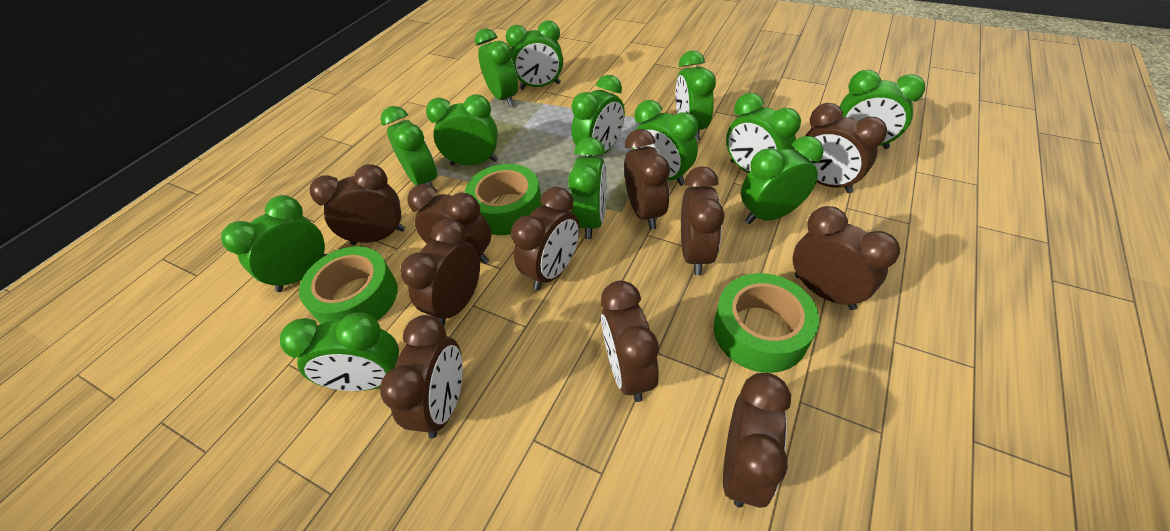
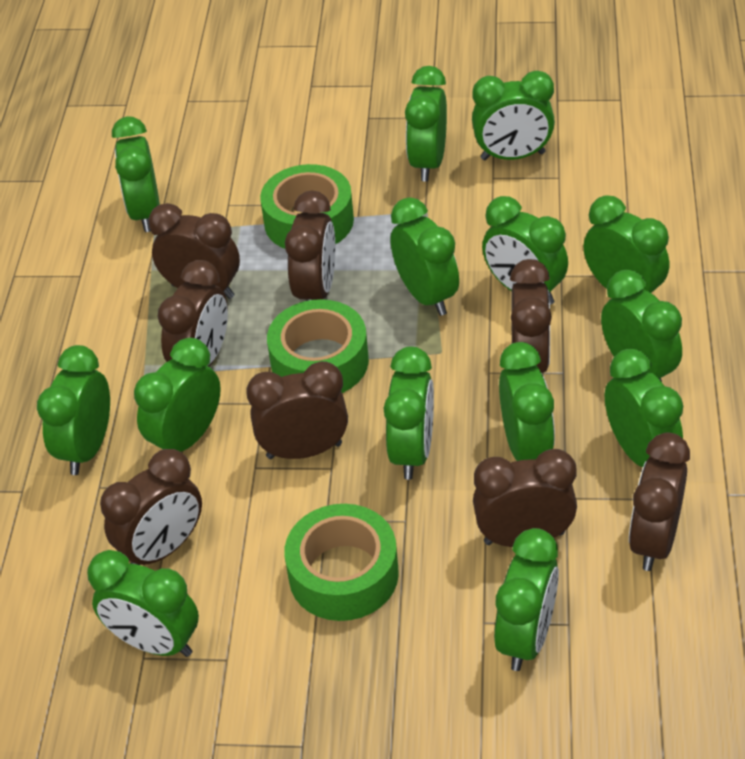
brown clock: 11 -> 8
green clock: 13 -> 14

